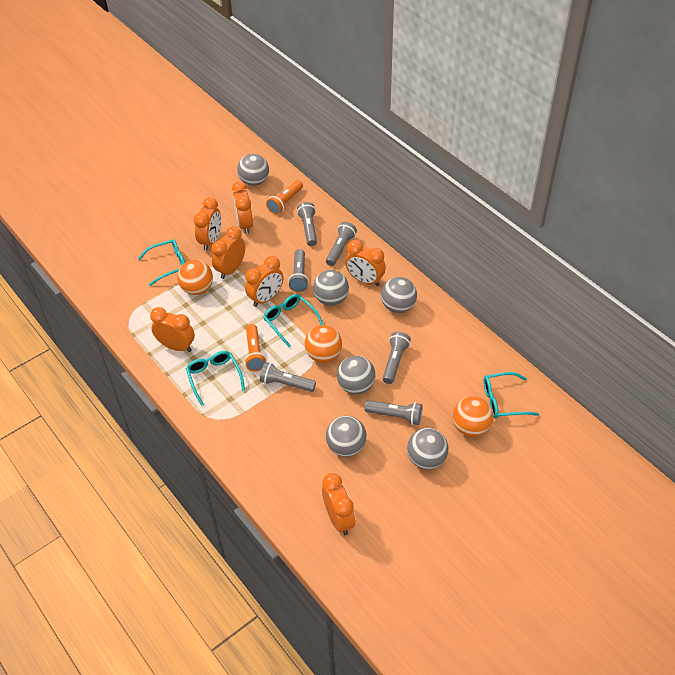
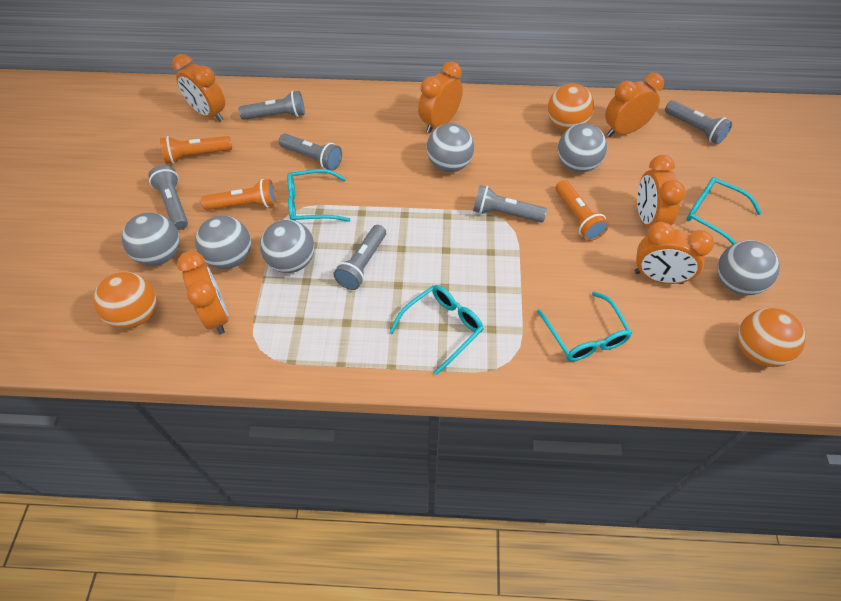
orange clock: 7 -> 6
orange flashlight: 2 -> 3

